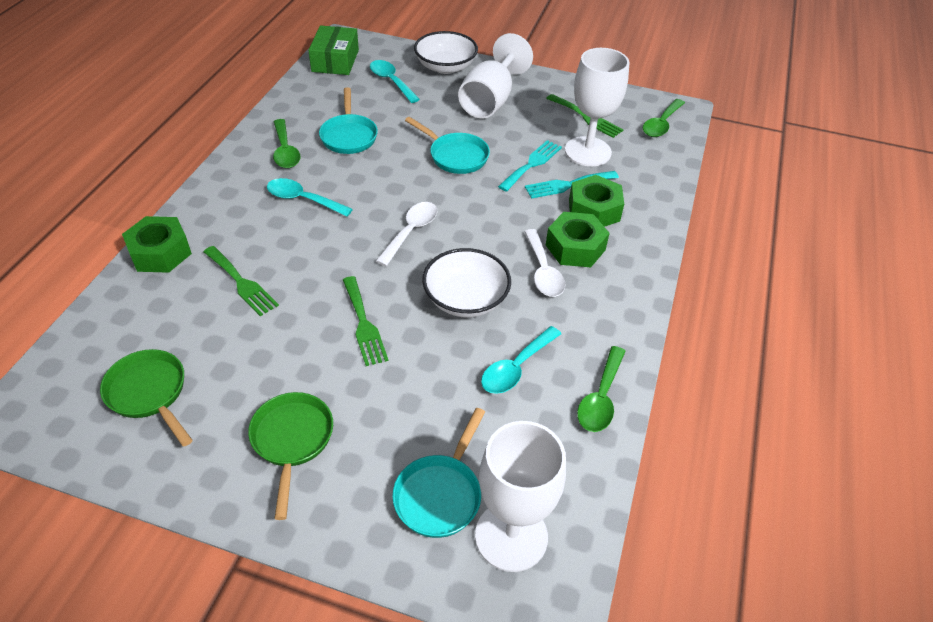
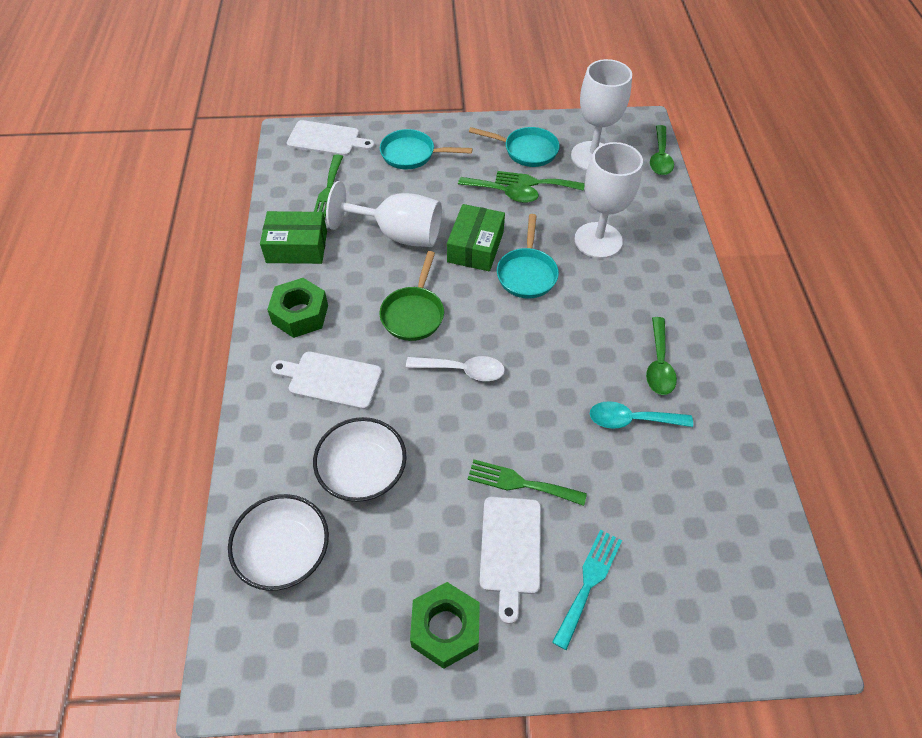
green box: 1 -> 2
green nut: 3 -> 2
green pan: 2 -> 1
turquoise fork: 2 -> 1
turquoise spoon: 3 -> 1
white cutting board: 0 -> 3
white spoon: 2 -> 1

